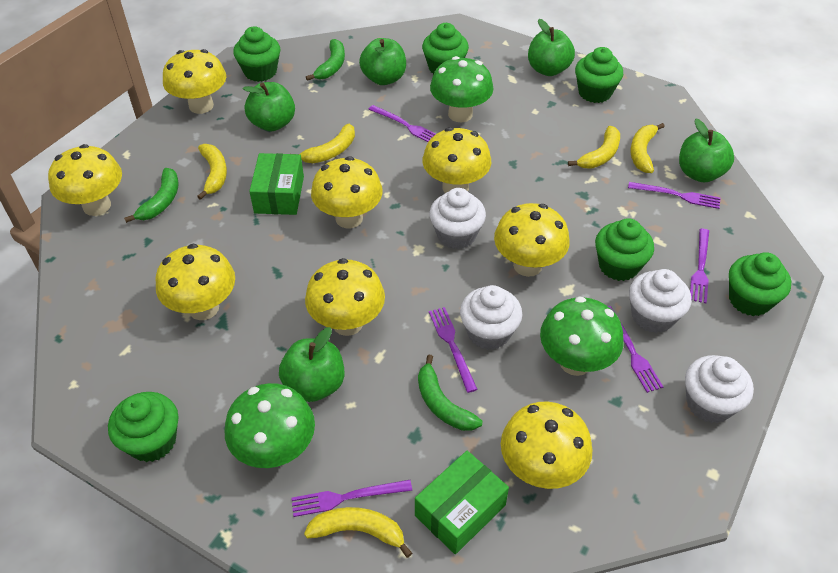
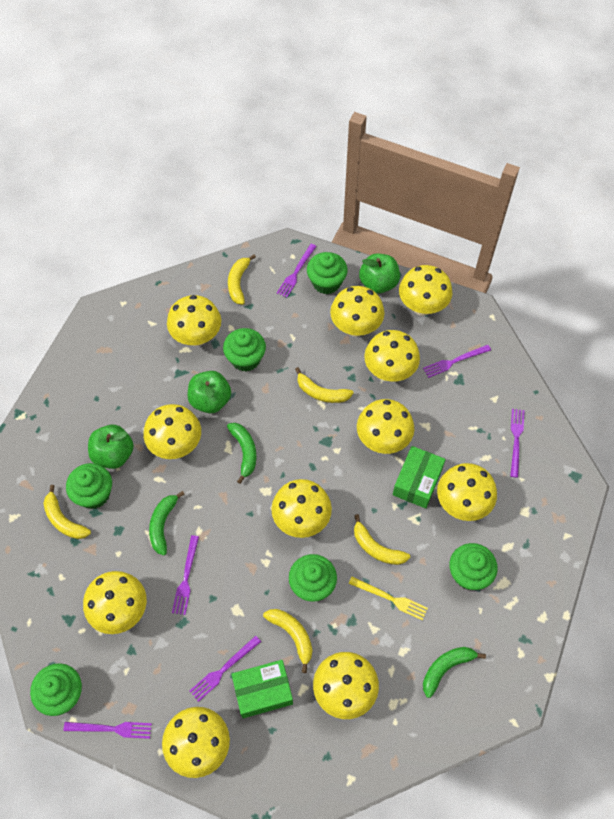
green apple: 5 -> 3
green mushroom: 3 -> 0
white cupcake: 4 -> 0
yellow fork: 0 -> 1
yellow mushroom: 8 -> 11

